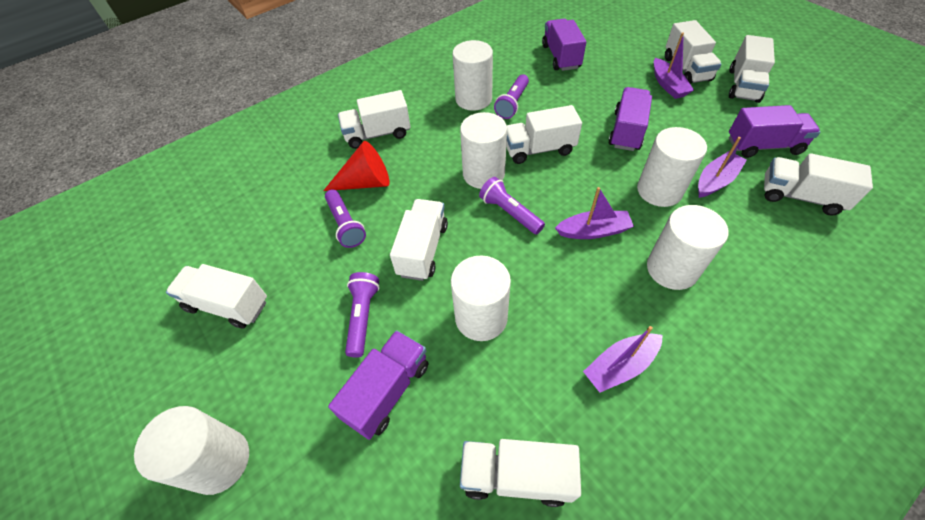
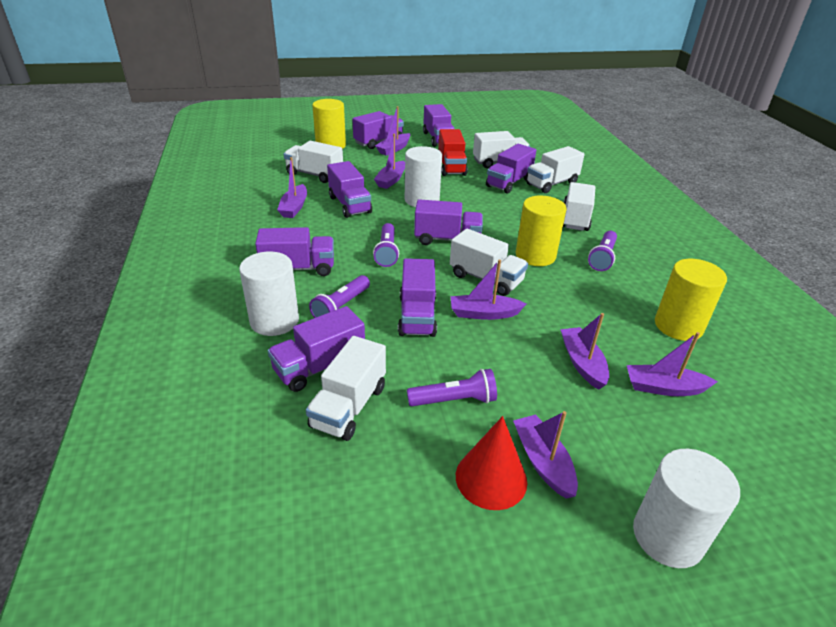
purple boat: 4 -> 7
purple truck: 4 -> 8
red truck: 0 -> 1
white cylinder: 6 -> 3
white truck: 8 -> 6
yellow cylinder: 0 -> 3

